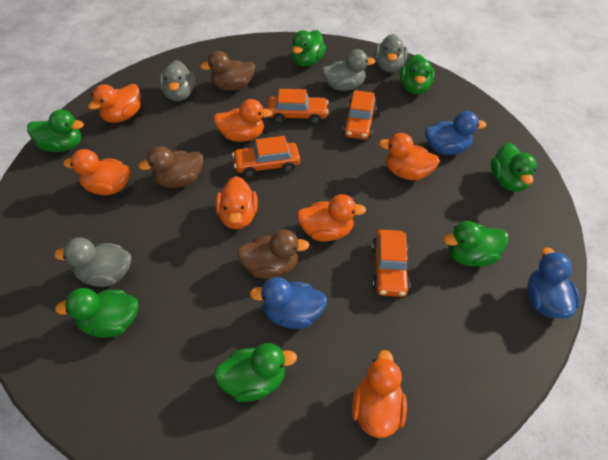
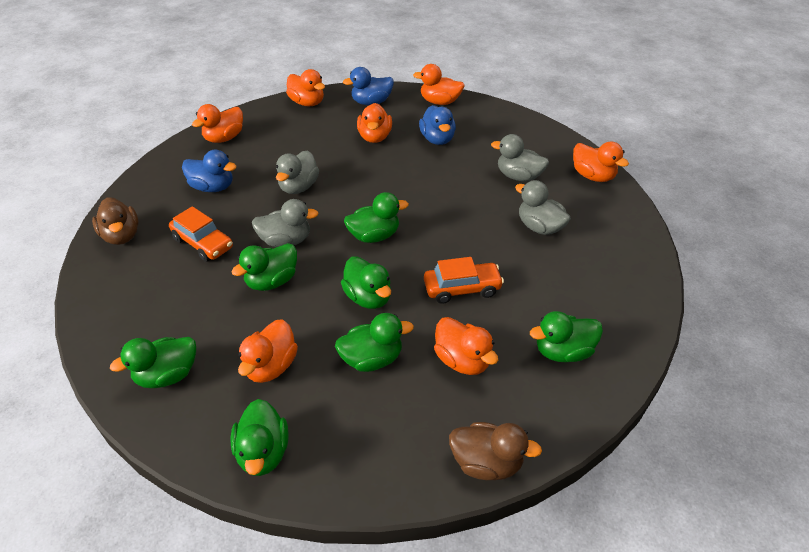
brown duck: 3 -> 2
orange car: 4 -> 2

